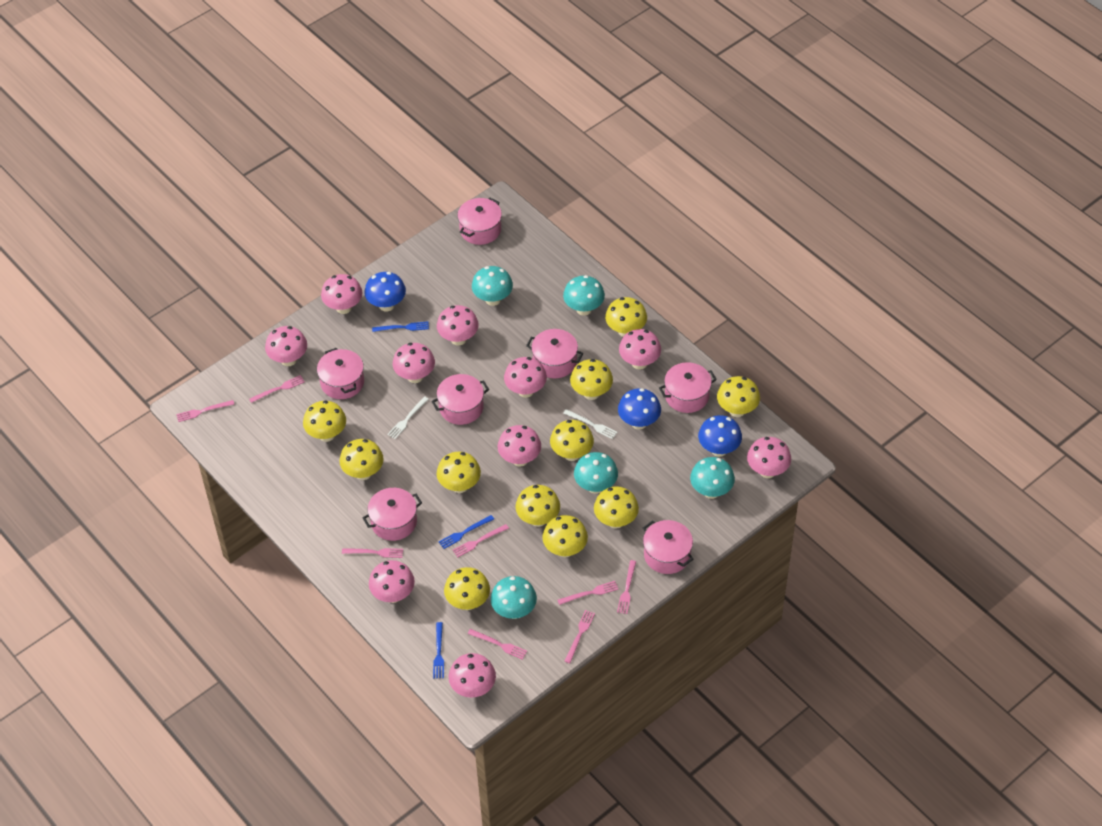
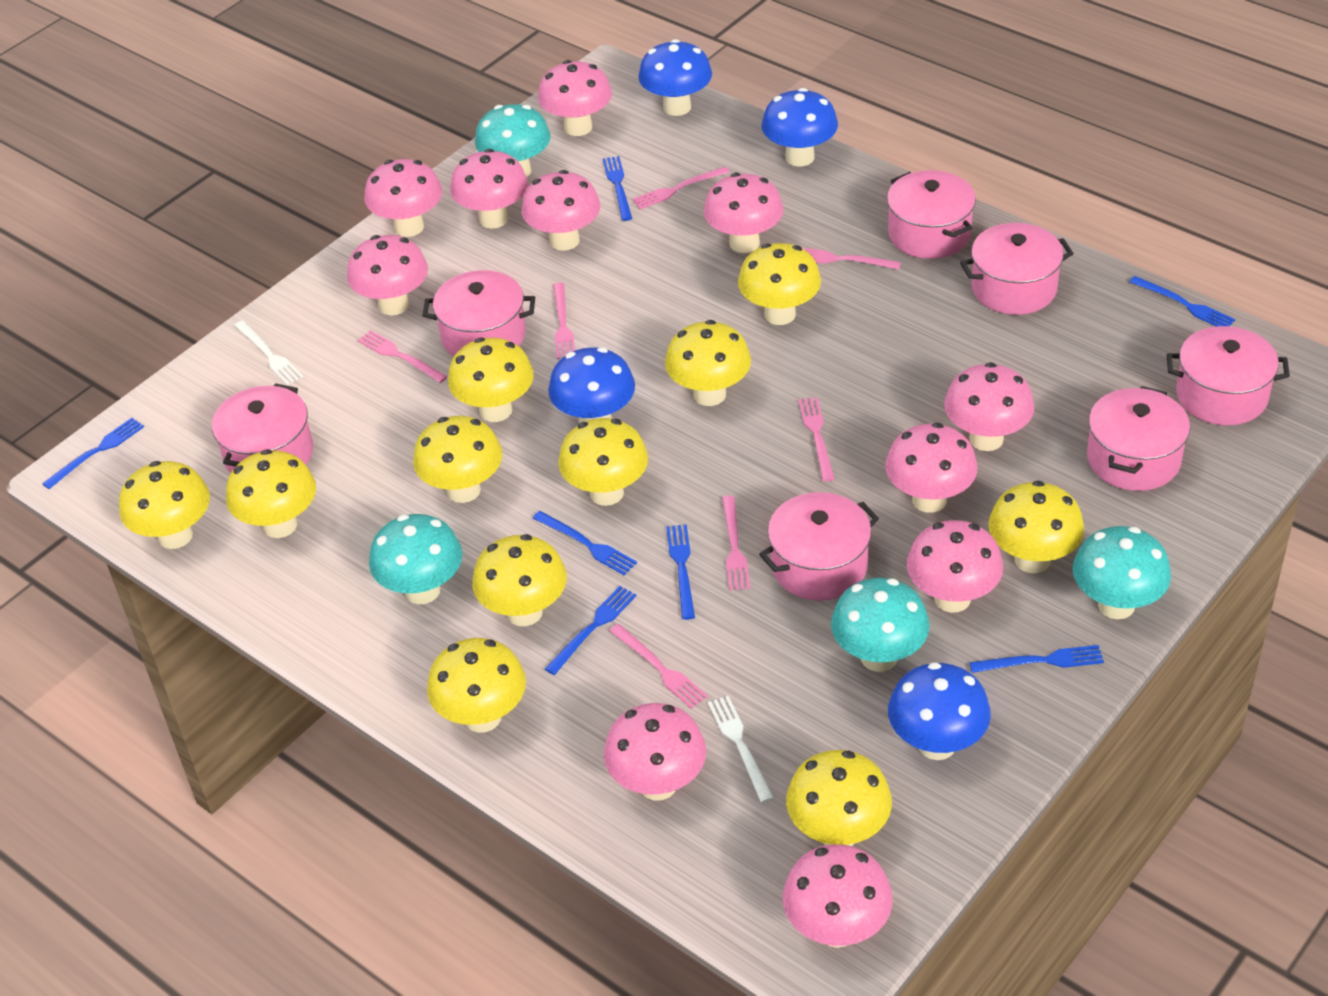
blue fork: 3 -> 7
blue mushroom: 3 -> 4
pink fork: 8 -> 7
pink mushroom: 10 -> 11
turquoise mushroom: 5 -> 4

